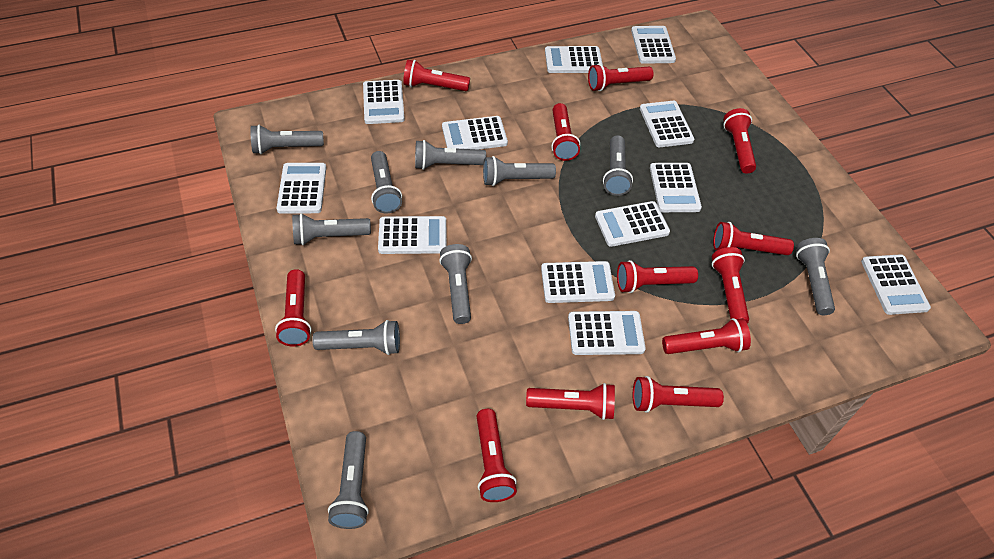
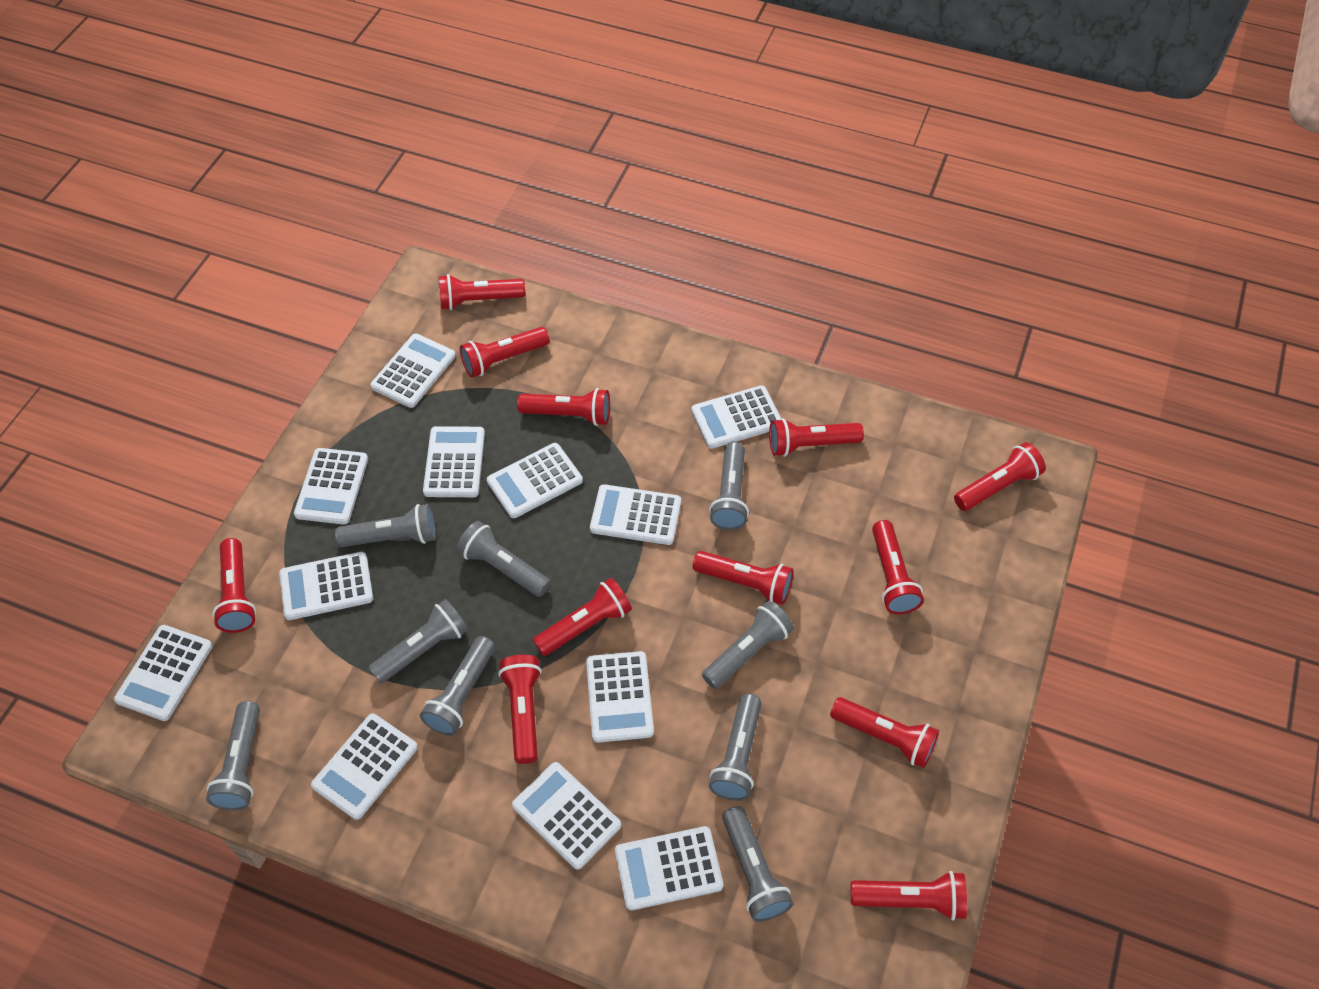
grey flashlight: 10 -> 9

